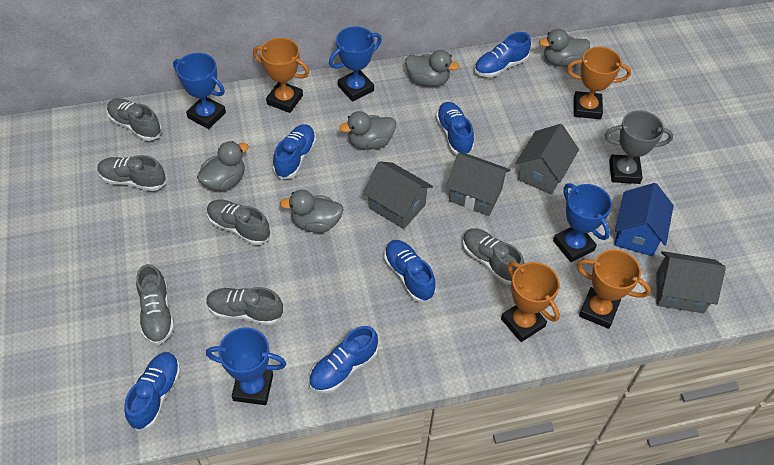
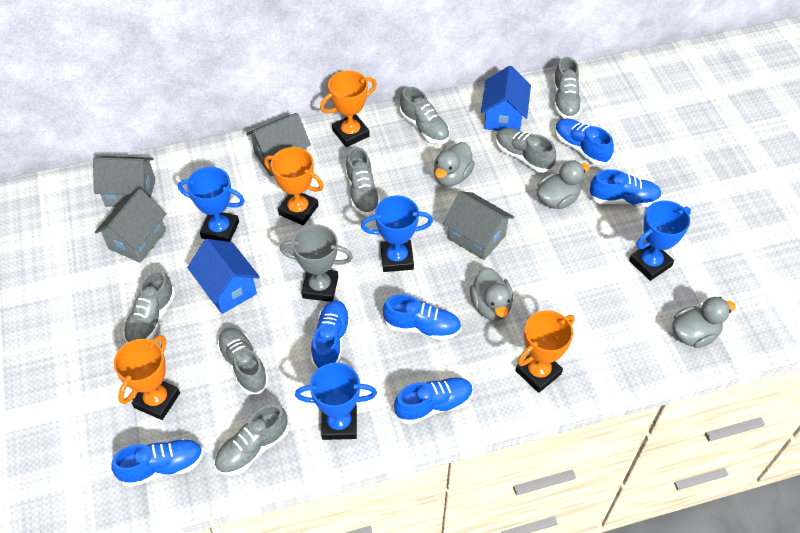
blue house: 1 -> 2
grey duck: 5 -> 4
grey shoe: 6 -> 7

